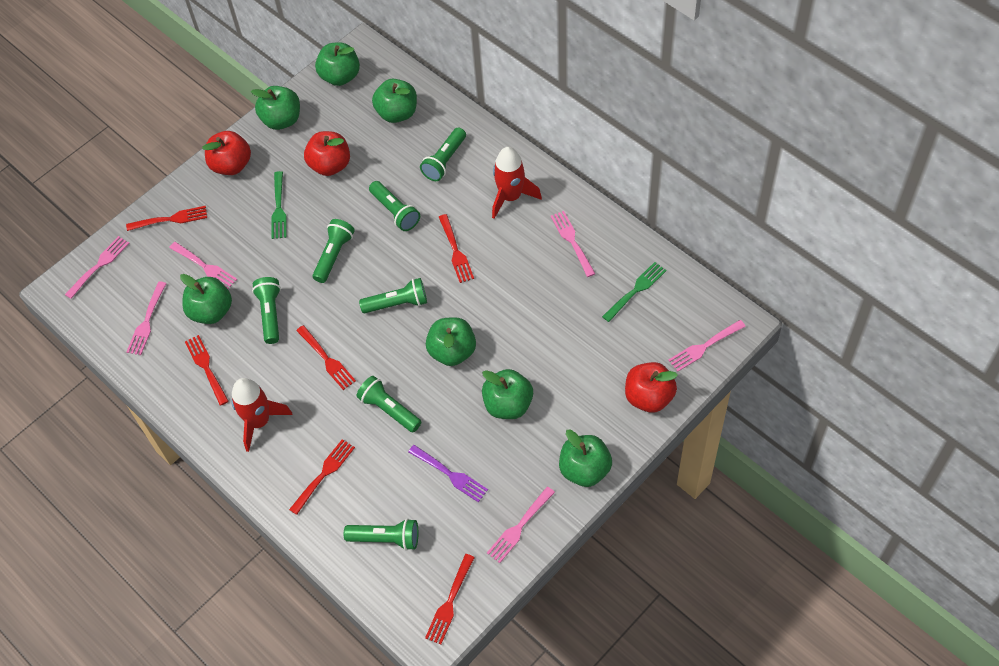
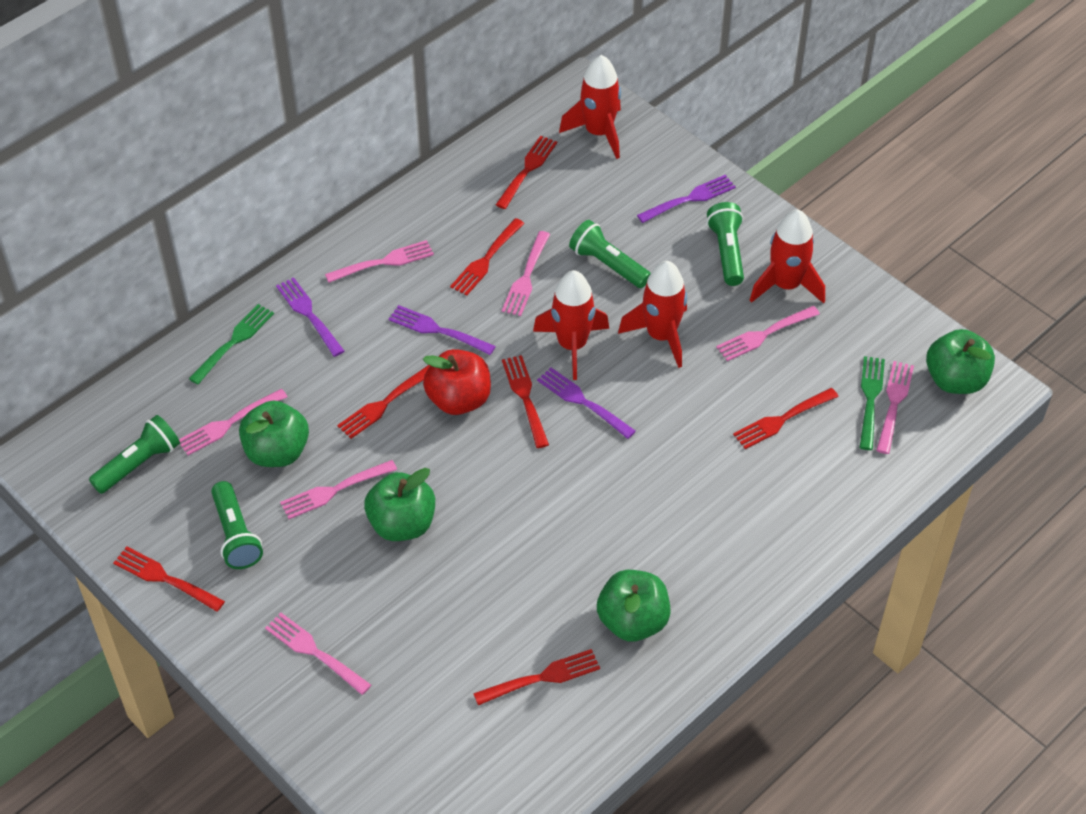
green apple: 7 -> 4
green flashlight: 7 -> 4
pink fork: 6 -> 7
purple fork: 1 -> 4
red apple: 3 -> 1
red fork: 6 -> 7
red rocket: 2 -> 4

